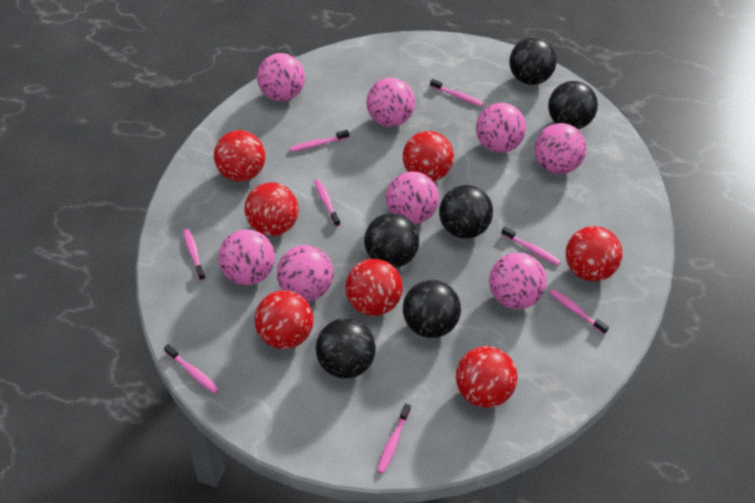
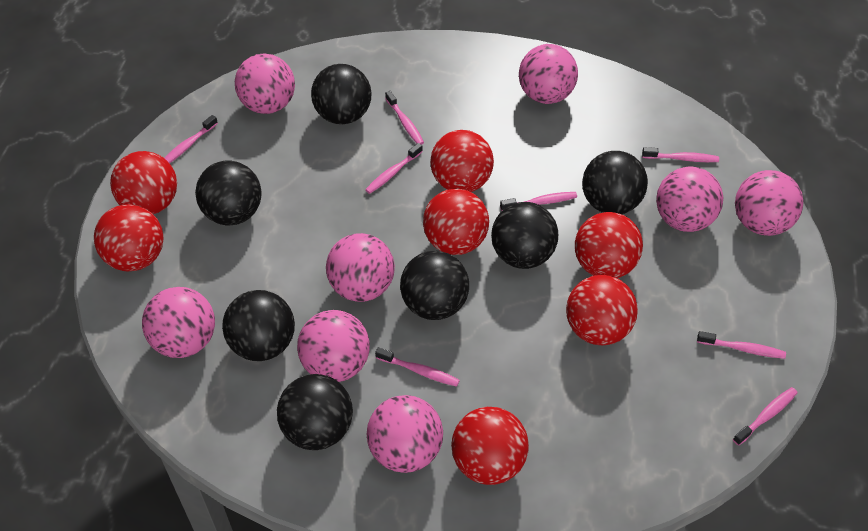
black ball: 6 -> 7

